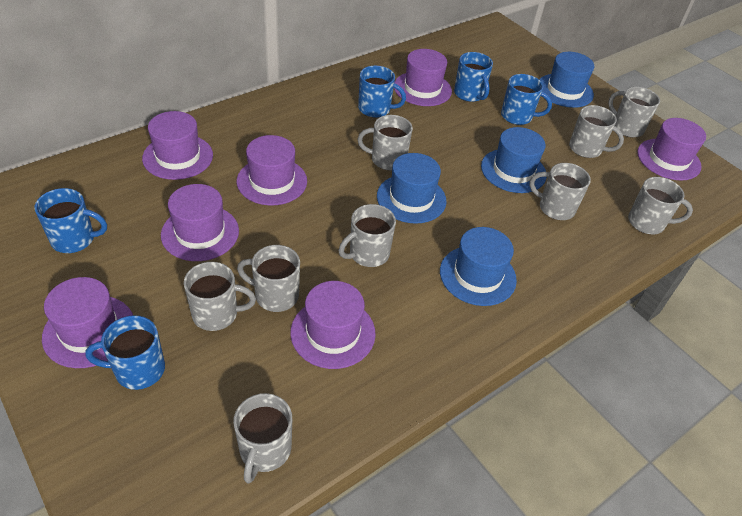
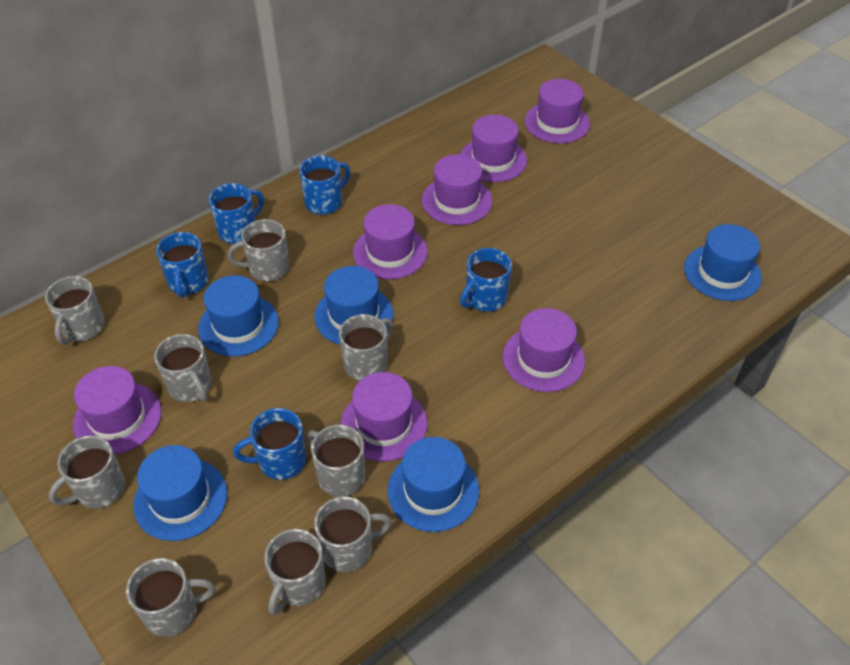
blue hat: 4 -> 5

